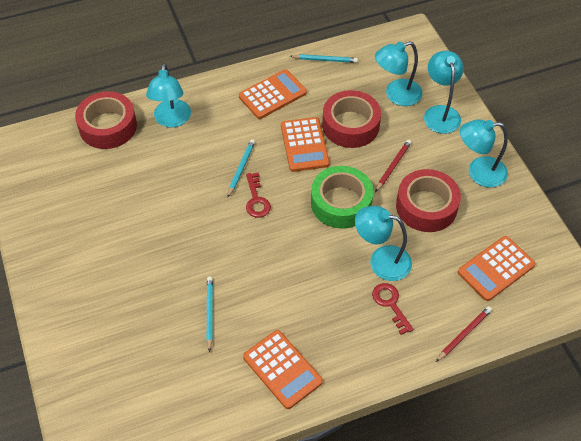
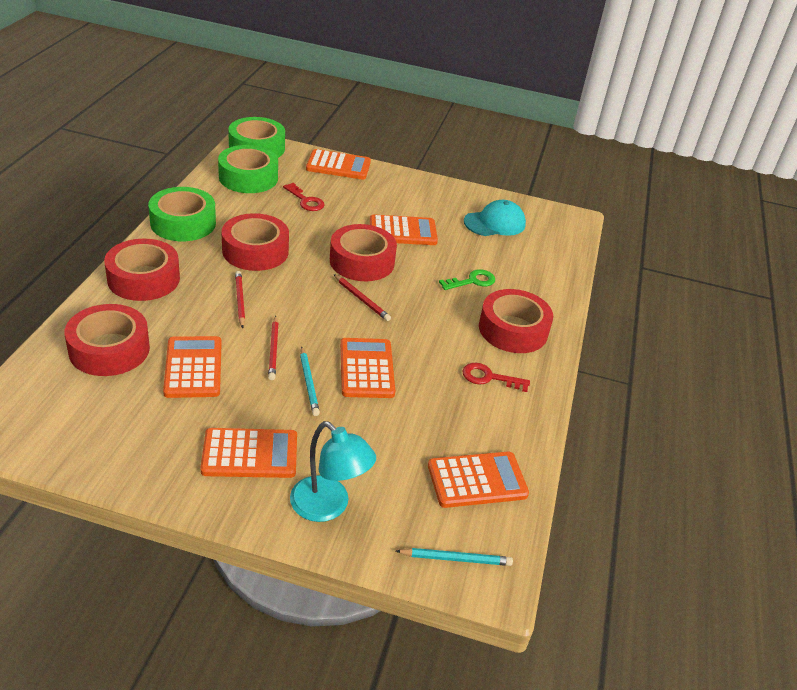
green key: 0 -> 1
green tape: 1 -> 3
orange calculator: 4 -> 6
red pencil: 2 -> 3
red tape: 3 -> 5
turquoise cap: 0 -> 1
turquoise lamp: 5 -> 1
turquoise pencil: 3 -> 2

